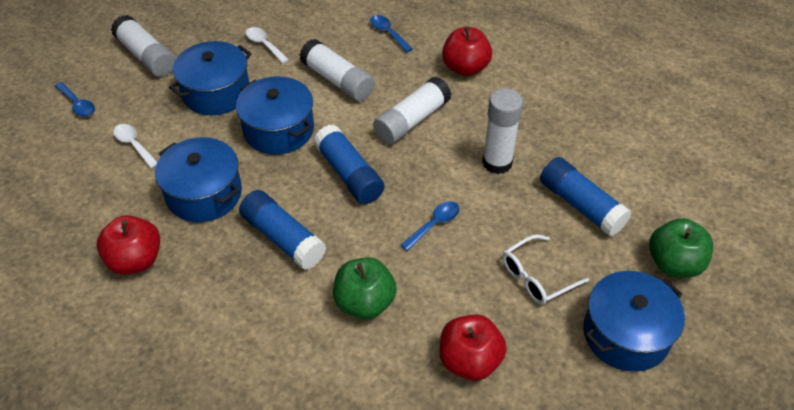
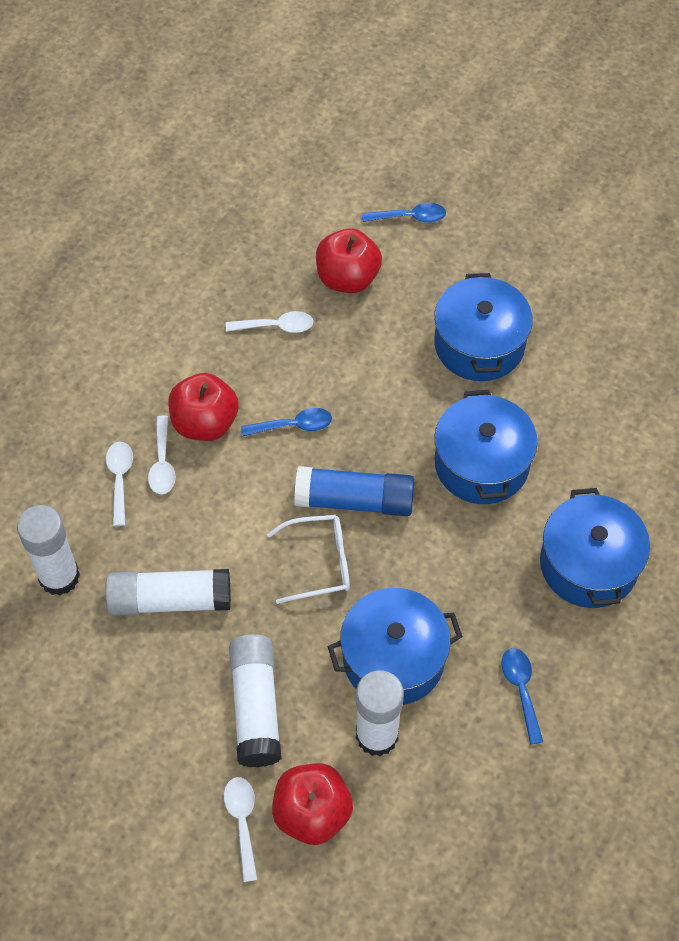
blue glue stick: 3 -> 1
green apple: 2 -> 0
white spoon: 2 -> 4

